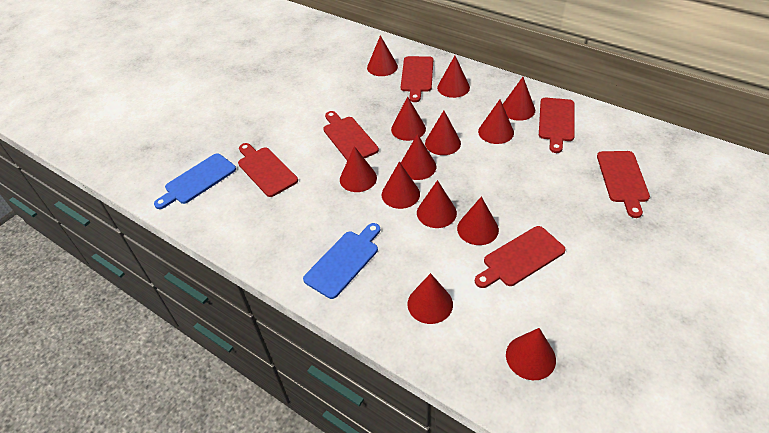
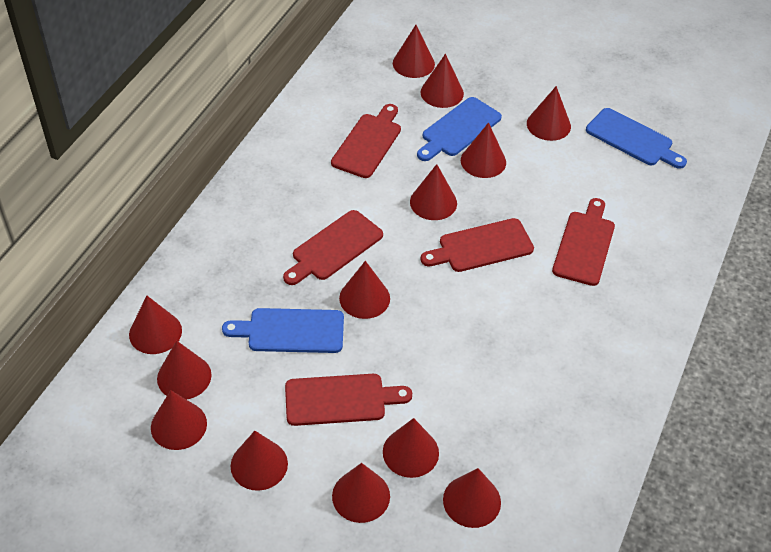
blue cutting board: 2 -> 3
red cutting board: 6 -> 5

